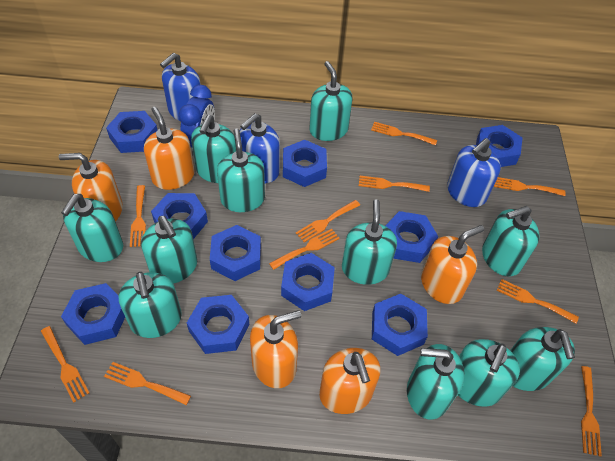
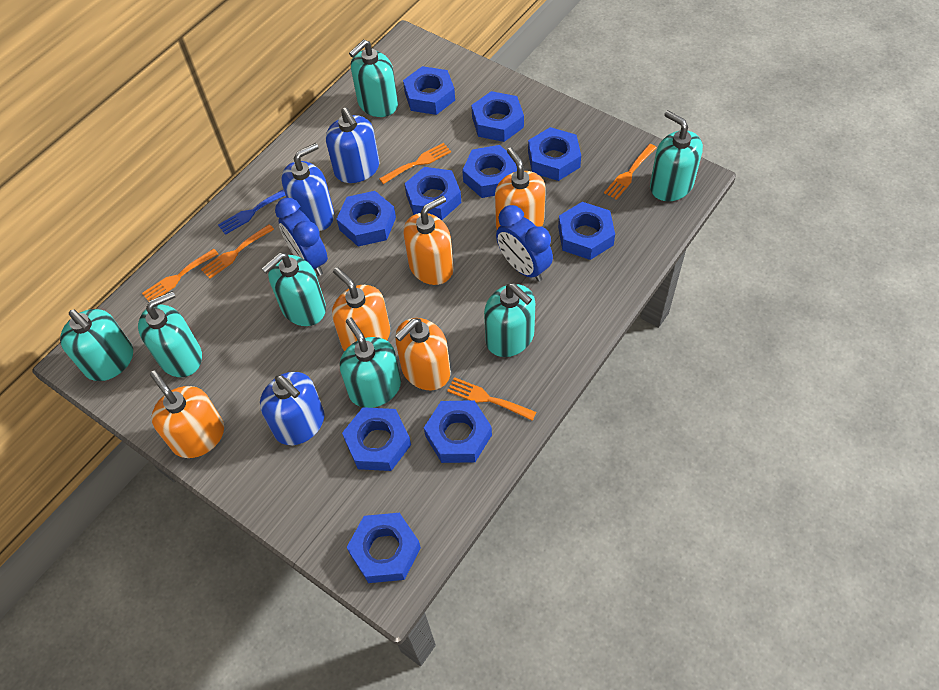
blue clock: 1 -> 2
blue fork: 0 -> 1
orange fork: 10 -> 5
turquoise soap dispenser: 11 -> 7

